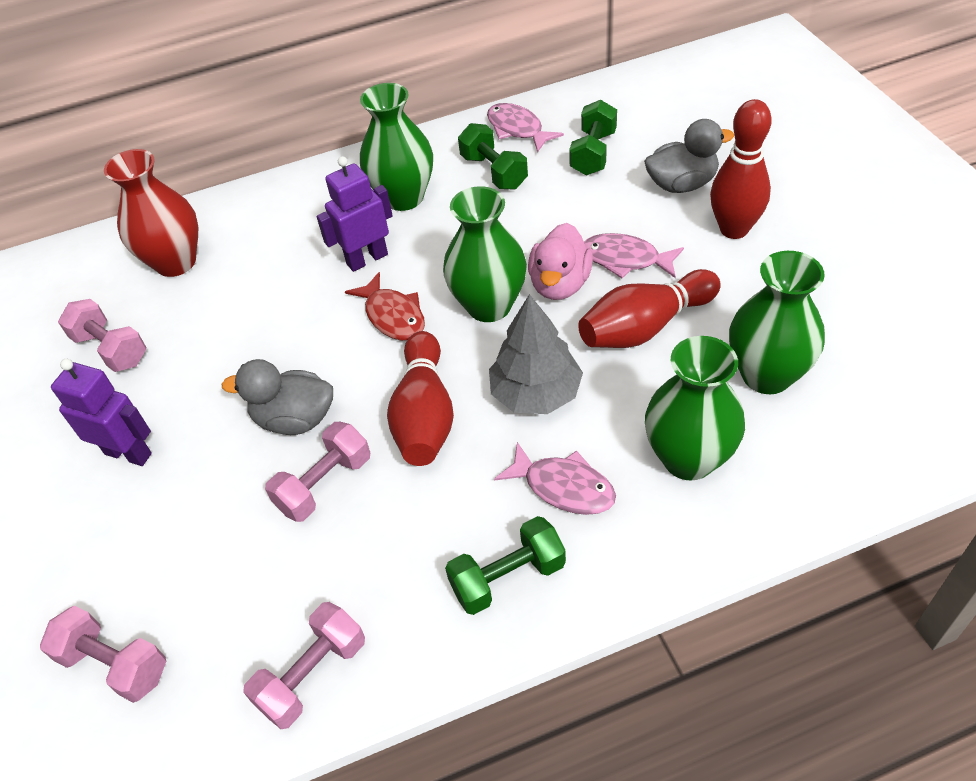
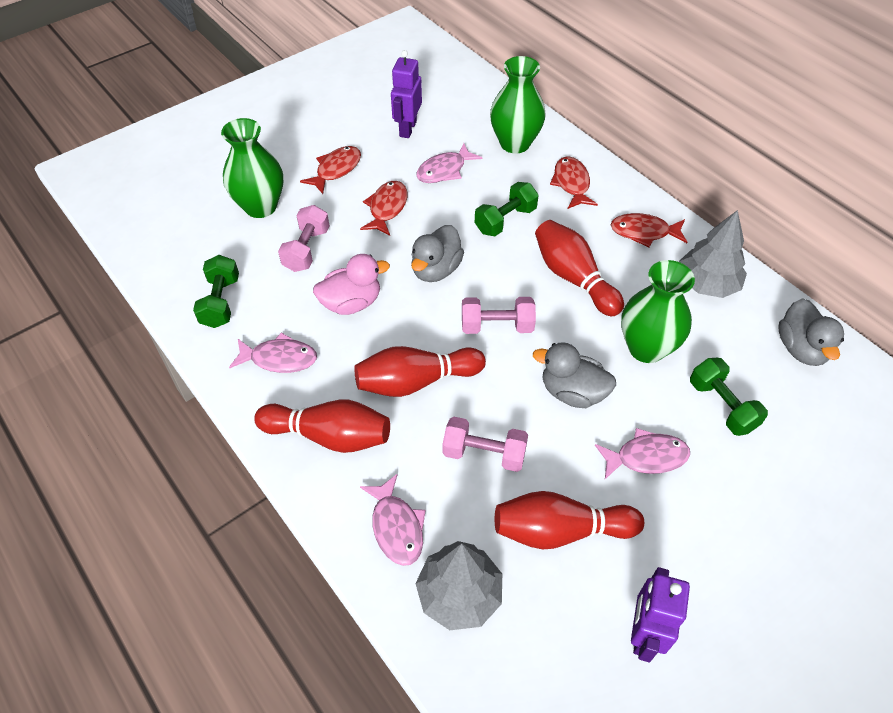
green vase: 4 -> 3
grey duck: 2 -> 3
grey tree: 1 -> 2
pink dumbbell: 4 -> 3
pink fish: 3 -> 4
red bowling pin: 3 -> 4
red fish: 1 -> 4
red vase: 1 -> 0

